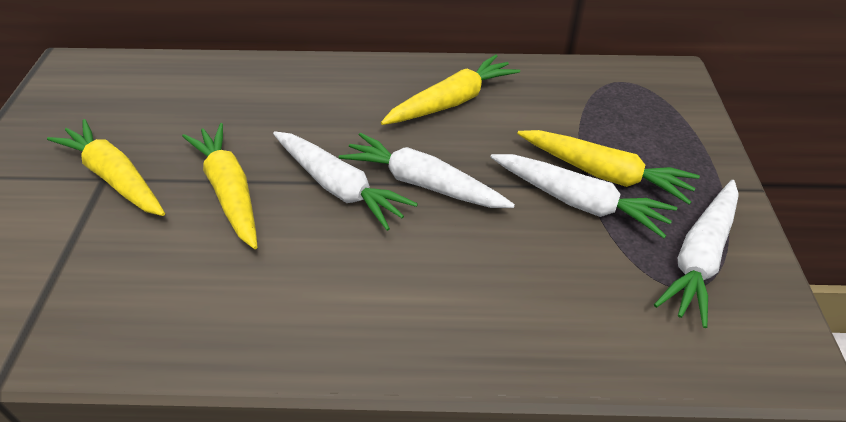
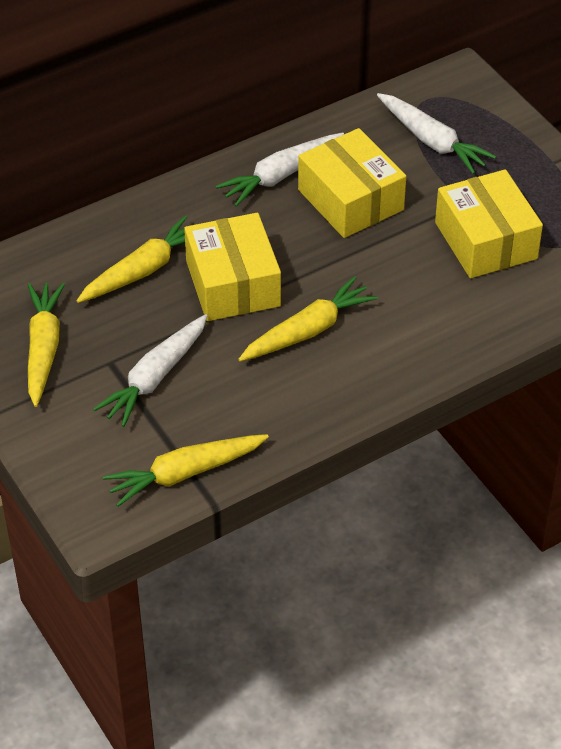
white carrot: 4 -> 3
yellow box: 0 -> 3

